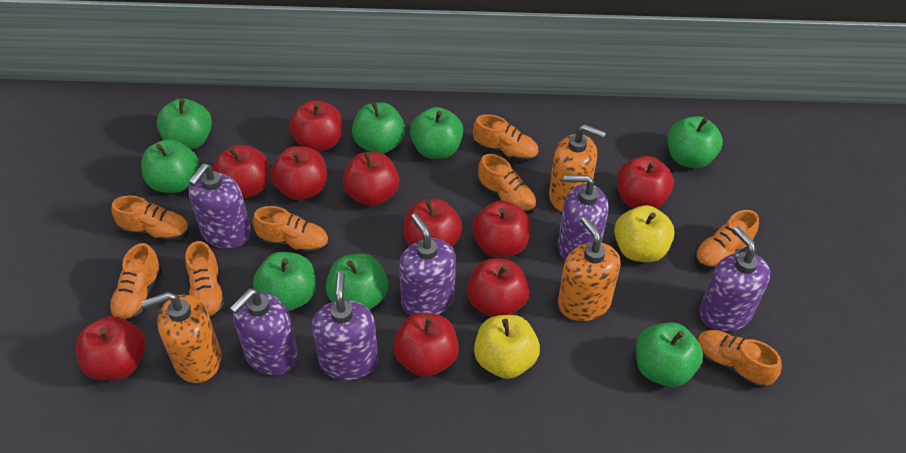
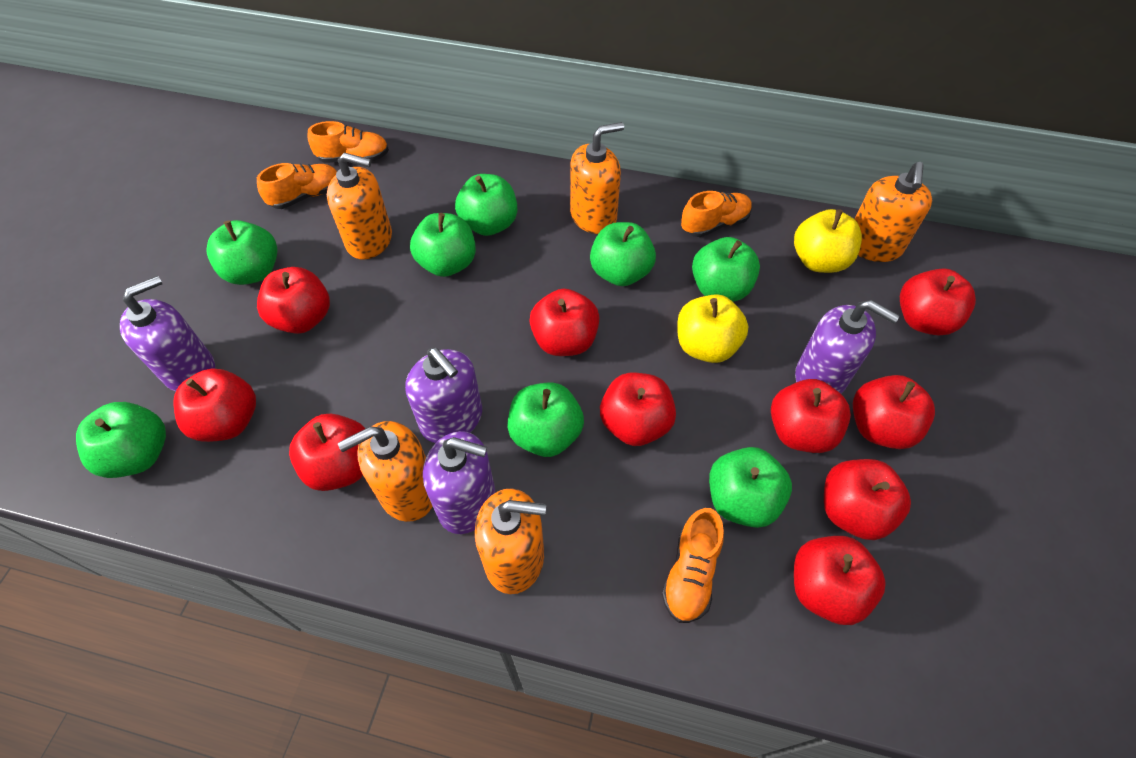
orange shoe: 8 -> 4
orange soap dispenser: 3 -> 5
purple soap dispenser: 6 -> 4

